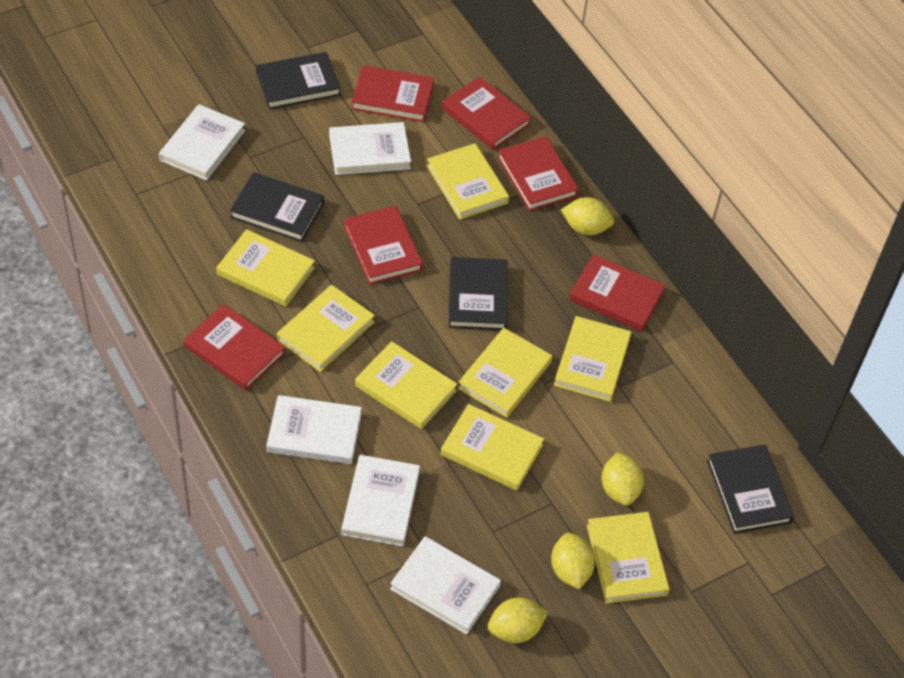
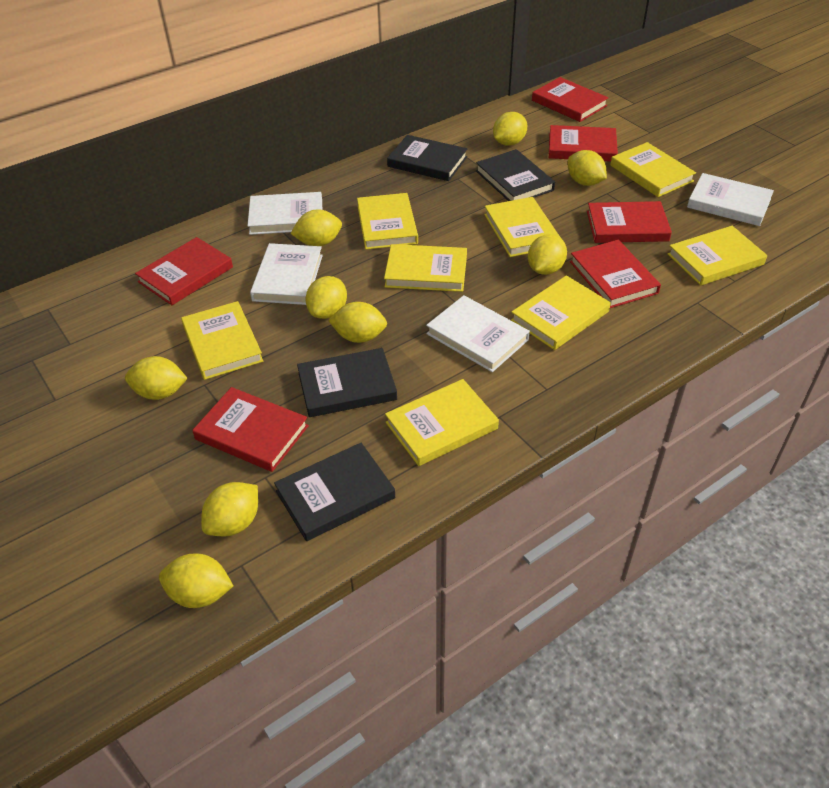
white book: 5 -> 4
yellow lemon: 4 -> 9

